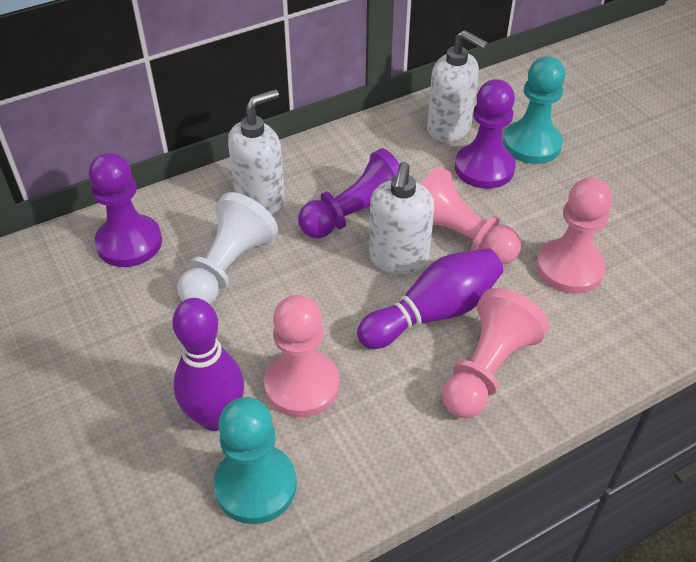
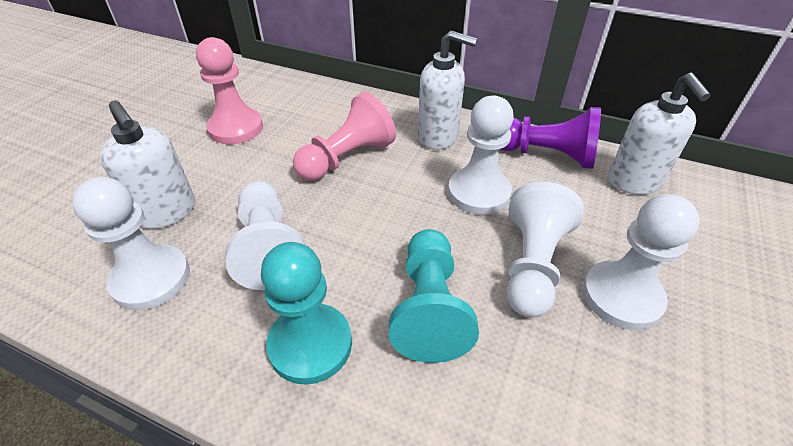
pink pawn: 4 -> 2
purple bowling pin: 2 -> 0
purple pawn: 3 -> 1
white pawn: 1 -> 5

